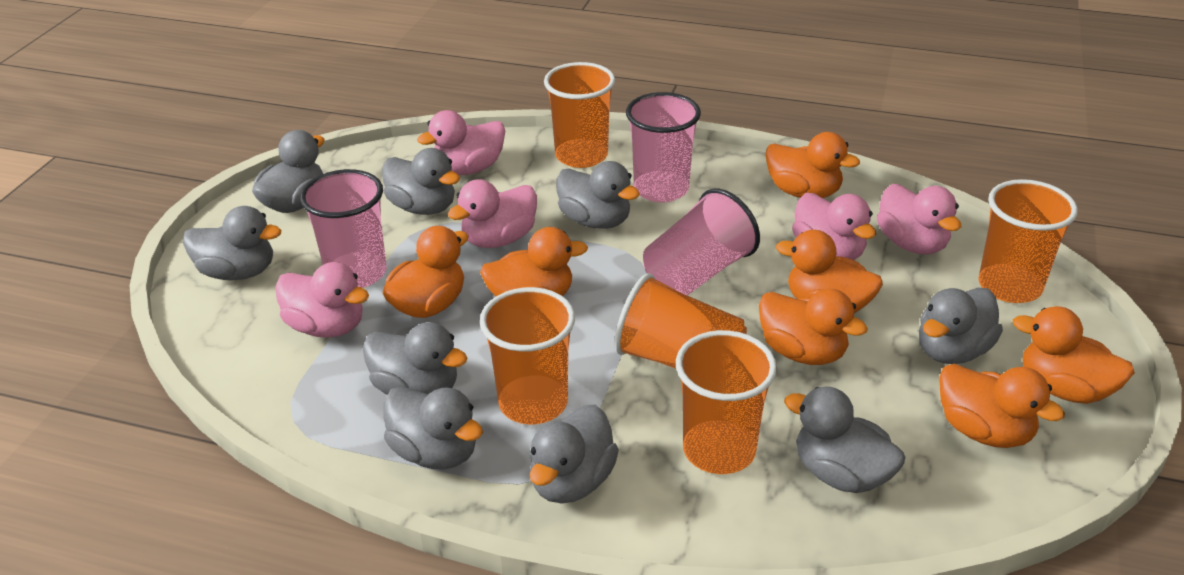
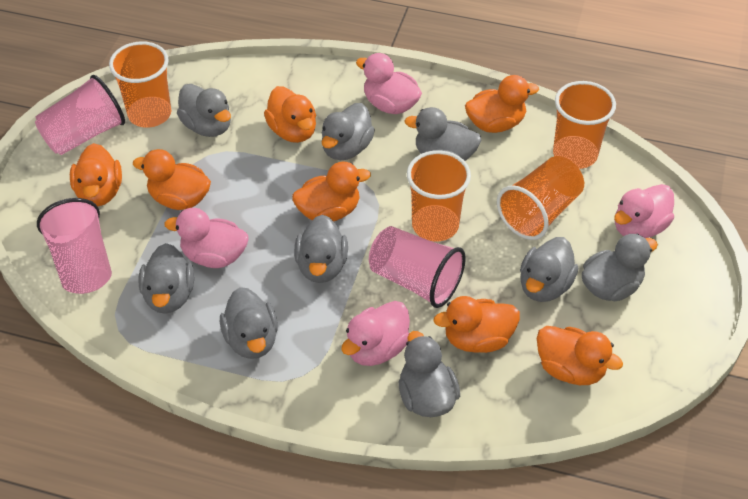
orange cup: 5 -> 4
pink duck: 5 -> 4

